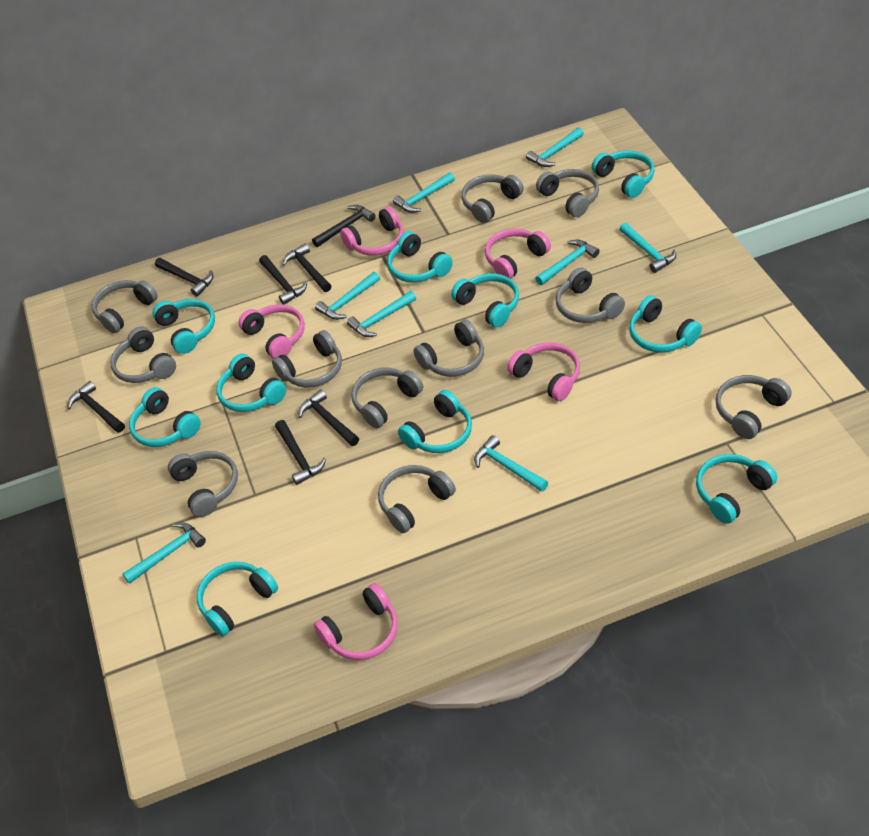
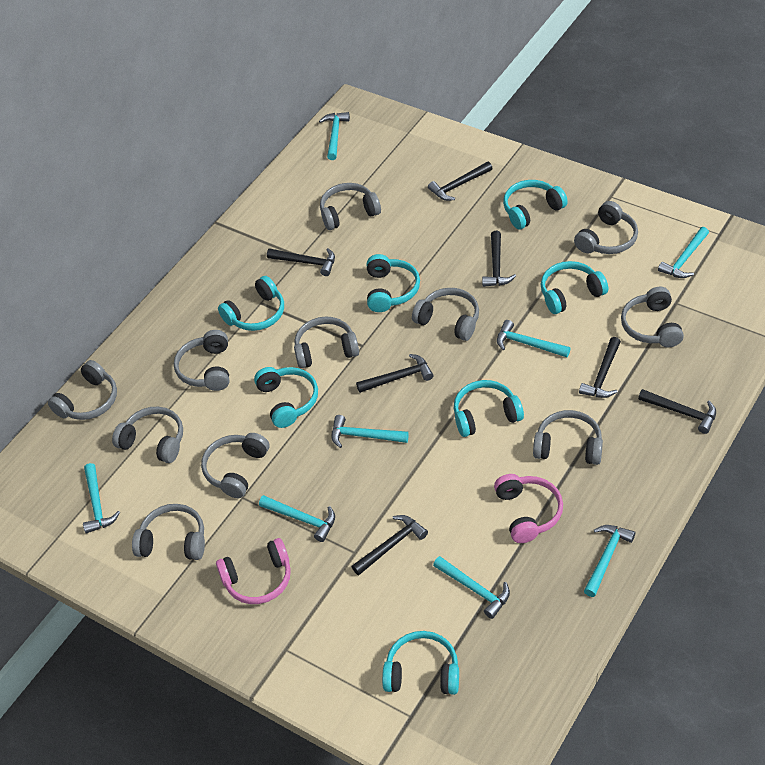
pink headphones: 5 -> 2
turquoise headphones: 10 -> 7

